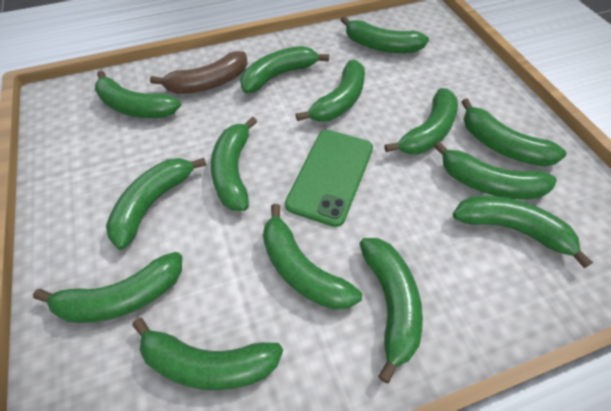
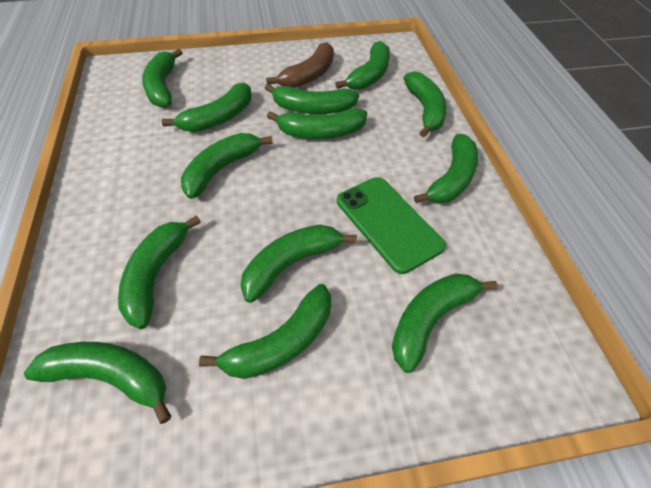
green banana: 14 -> 13

